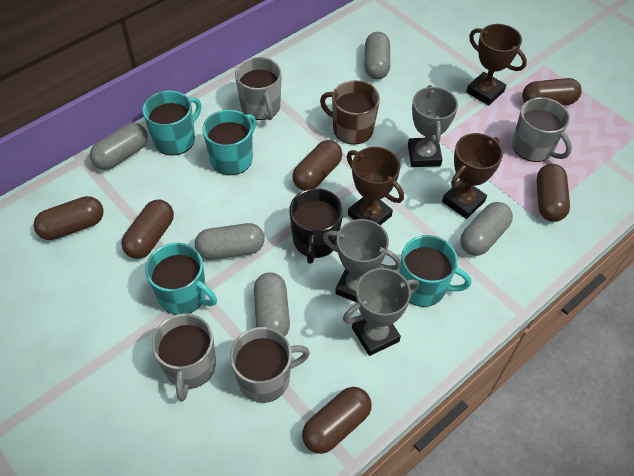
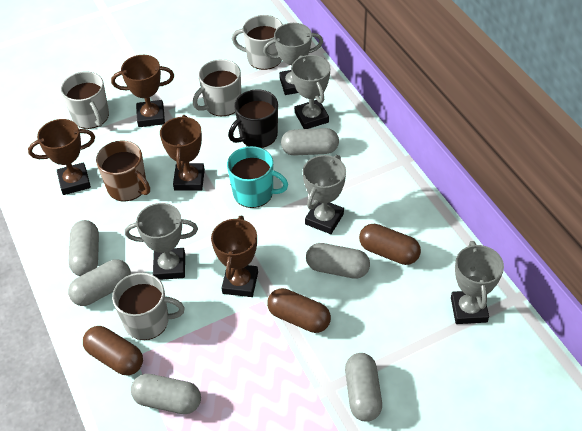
brown capsule: 6 -> 3
brown trophy: 3 -> 4
grey capsule: 5 -> 6
grey trophy: 3 -> 5
turquoise mug: 4 -> 1

